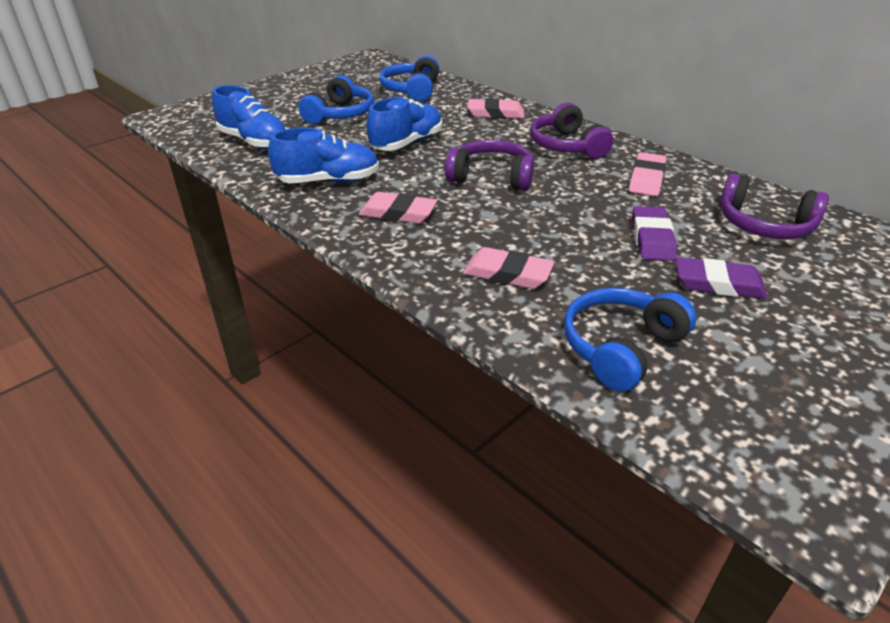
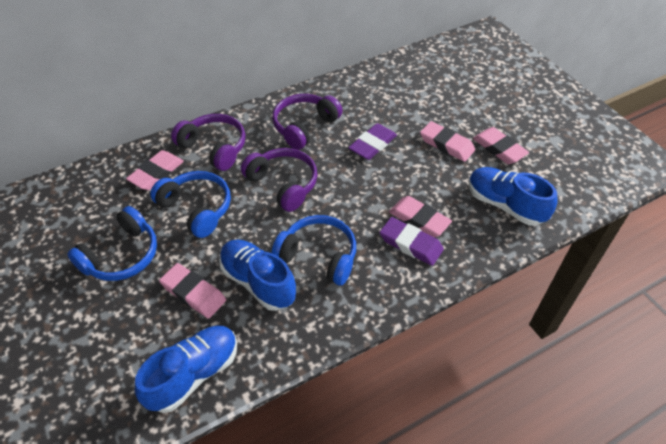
pink eraser: 4 -> 5

